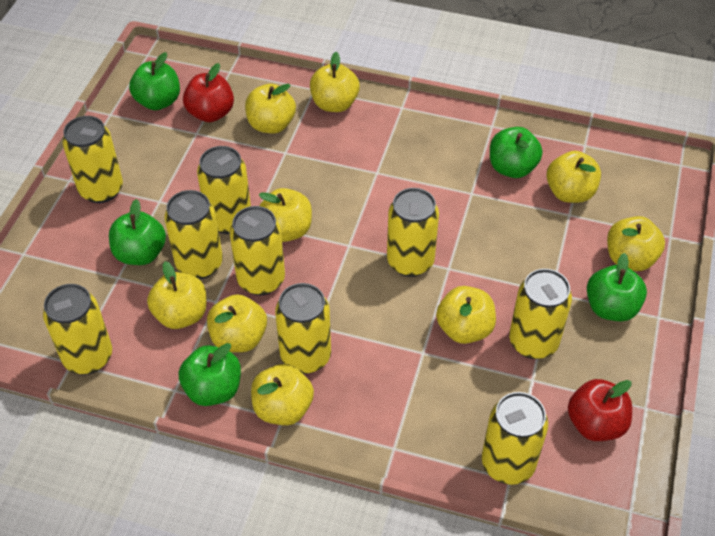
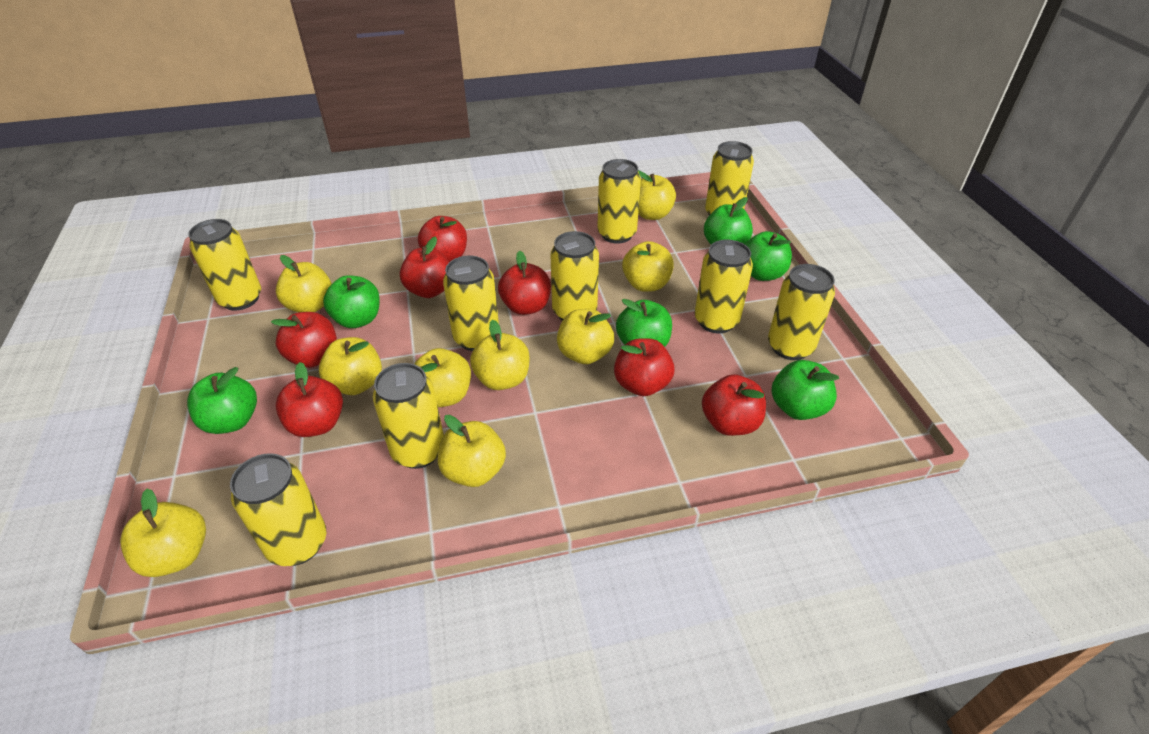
green apple: 5 -> 6
red apple: 2 -> 7

